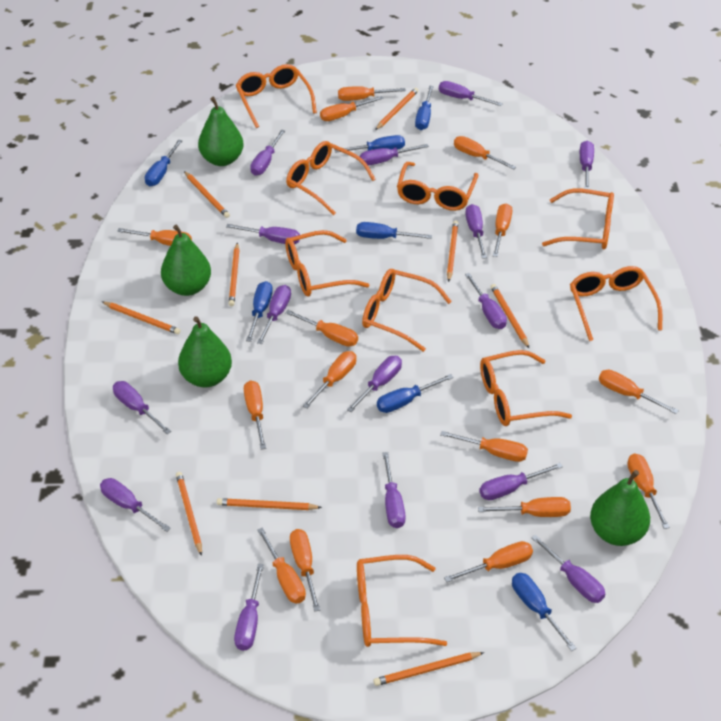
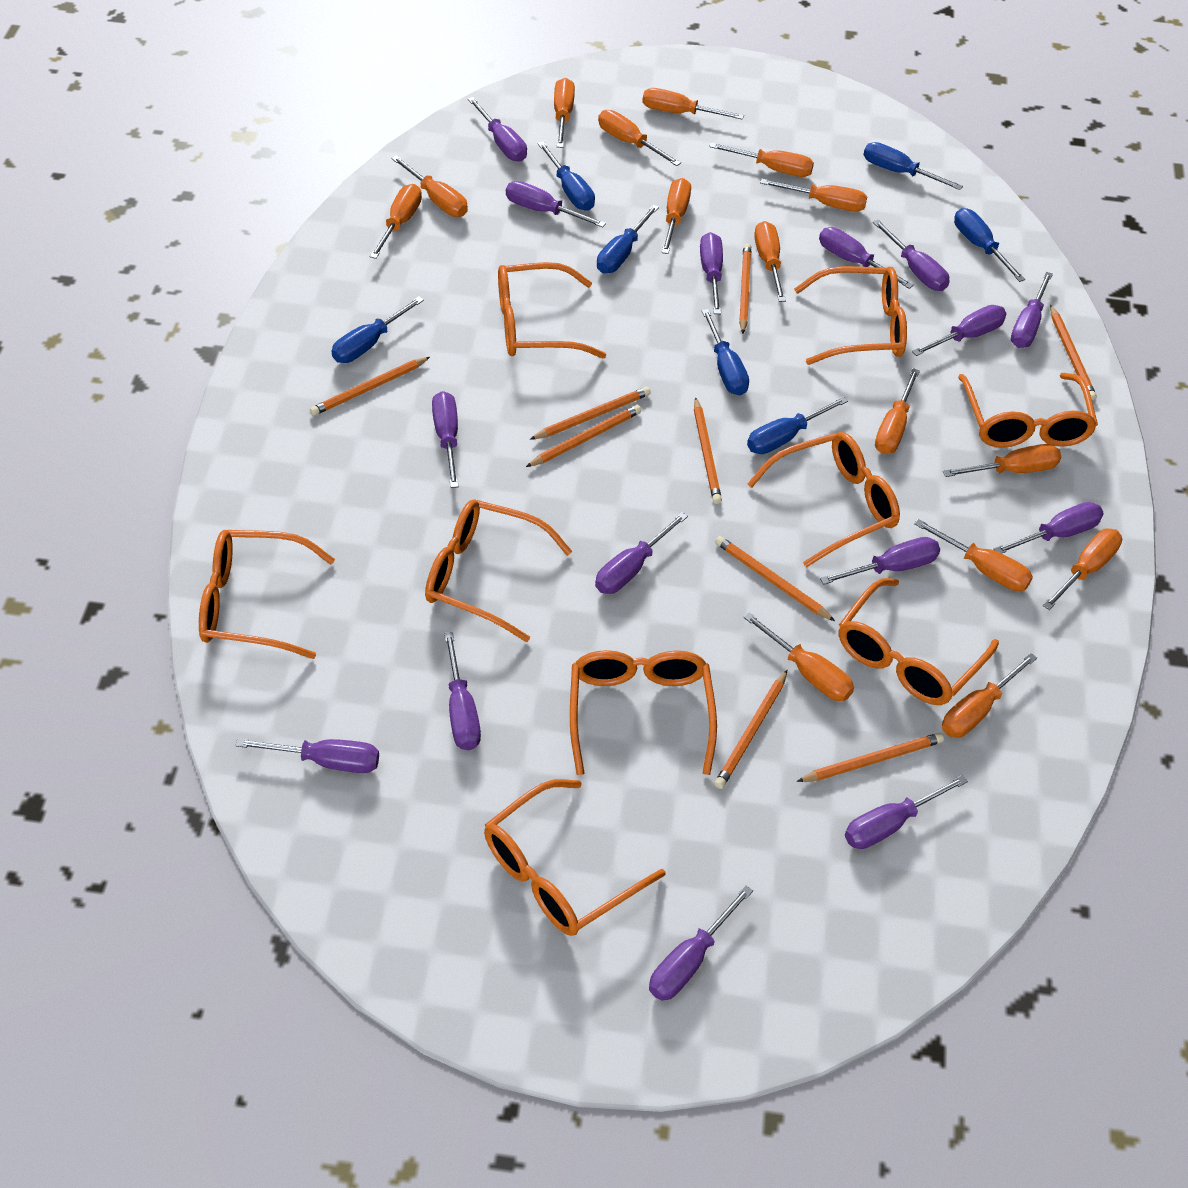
green pear: 4 -> 0

